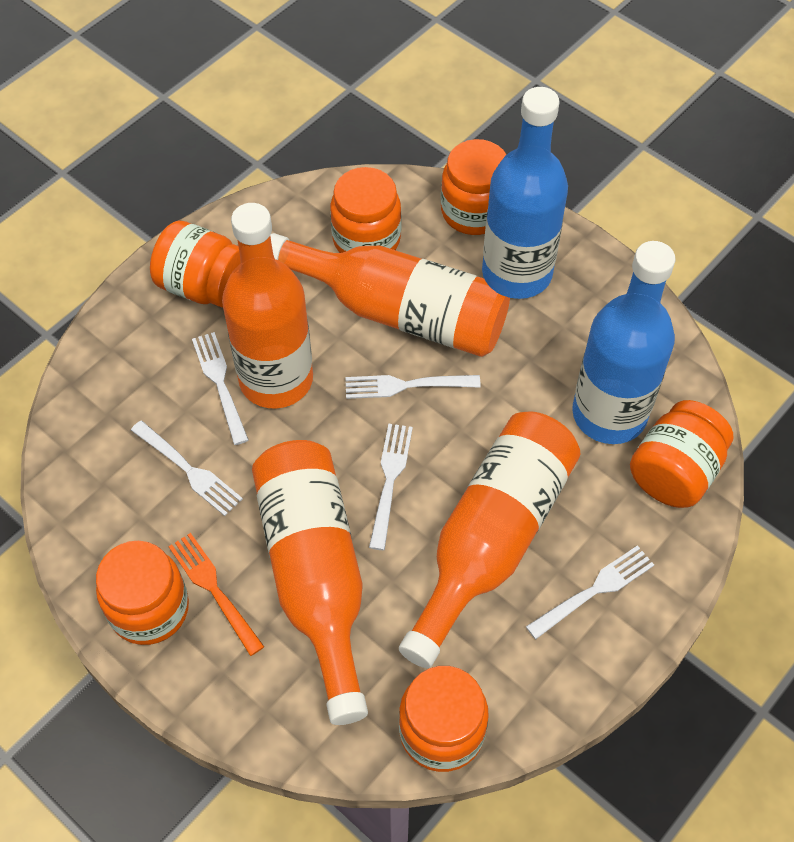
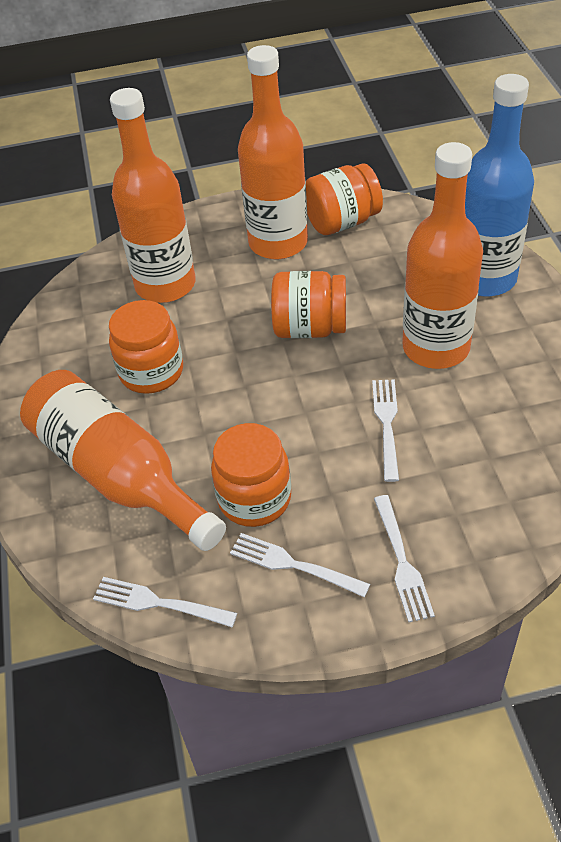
blue bottle: 2 -> 1
orange fork: 1 -> 0
orange jar: 6 -> 4
white fork: 5 -> 4

